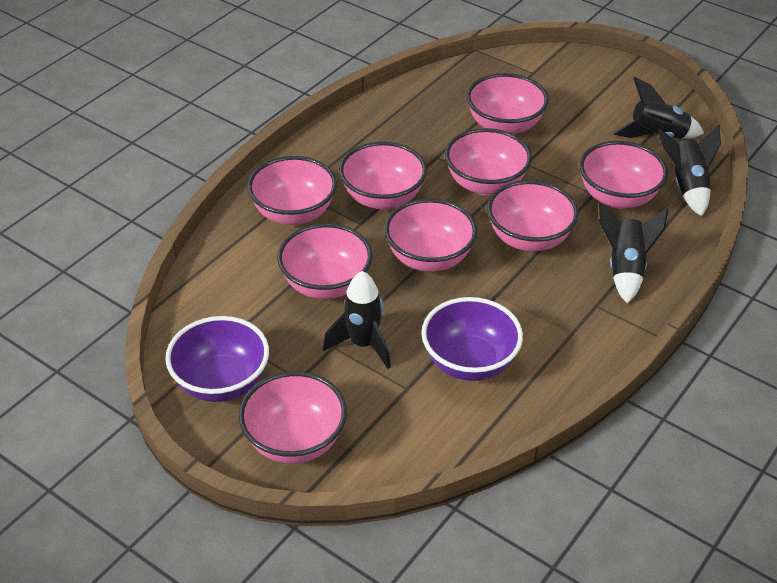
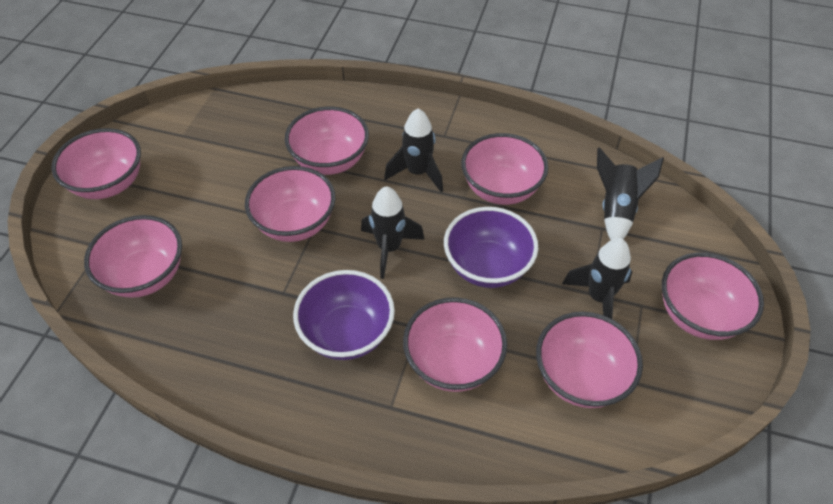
pink bowl: 9 -> 8

